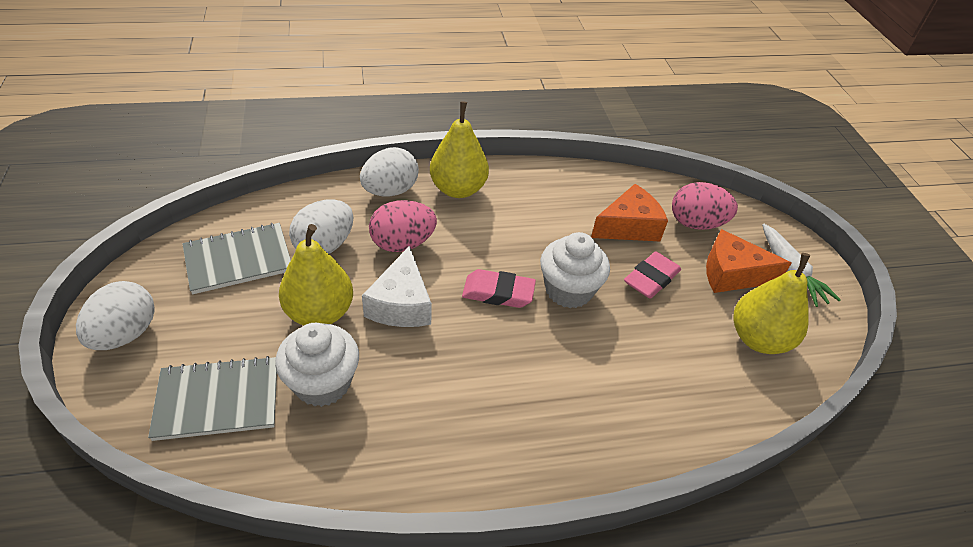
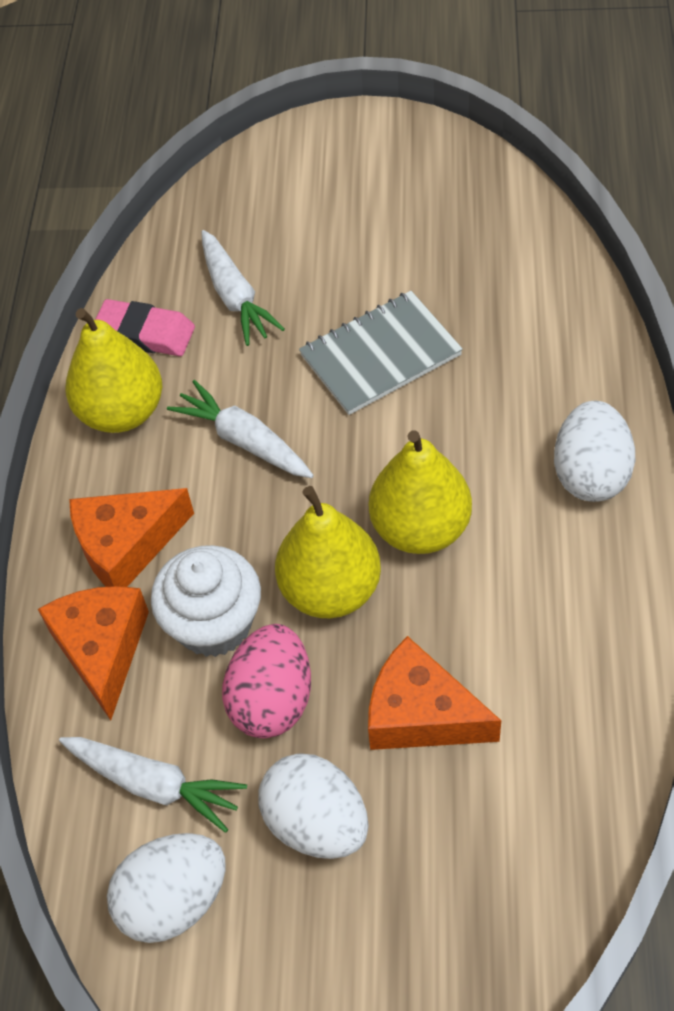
grey notebook: 2 -> 1
orange cheese: 2 -> 3
pink egg: 2 -> 1
pink eraser: 2 -> 1
white carrot: 1 -> 3
white cheese: 1 -> 0
white cupcake: 2 -> 1

